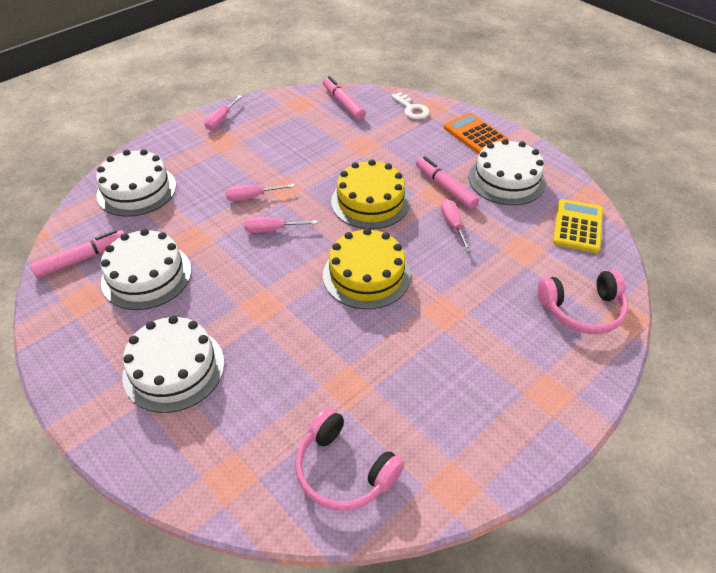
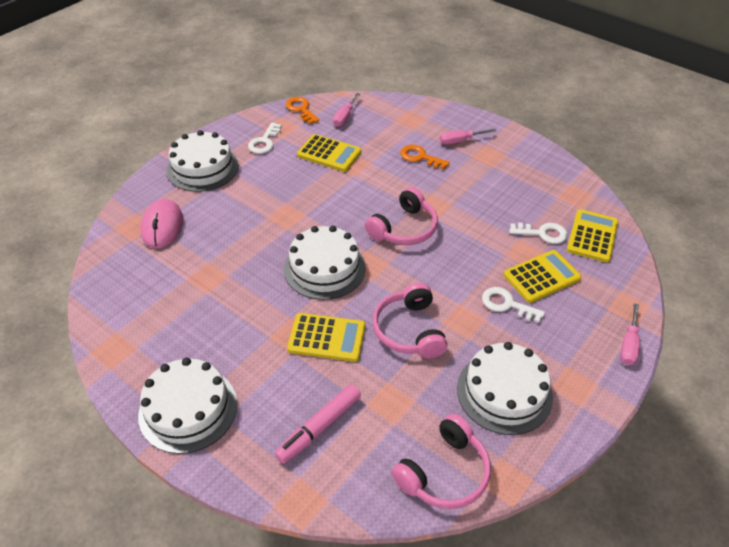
orange calculator: 1 -> 0
orange key: 0 -> 2
pink headphones: 2 -> 3
pink marker: 3 -> 1
pink mouse: 0 -> 1
pink screwdriver: 4 -> 3
white key: 1 -> 3
yellow cake: 2 -> 0
yellow calculator: 1 -> 4

